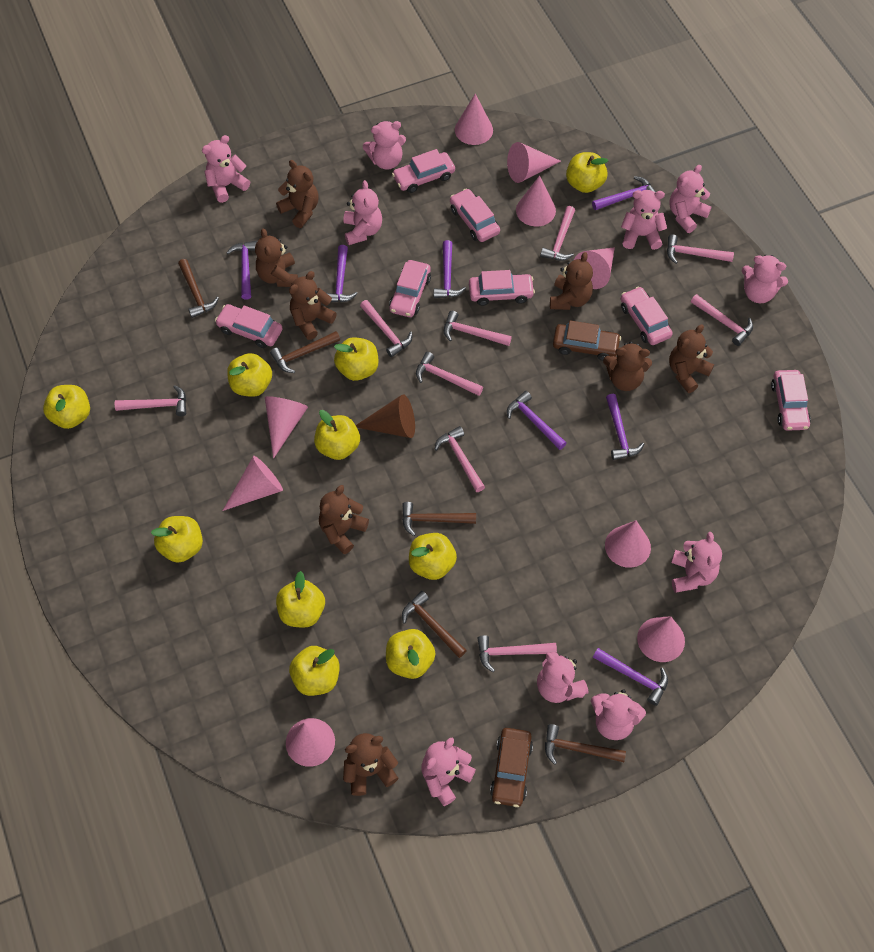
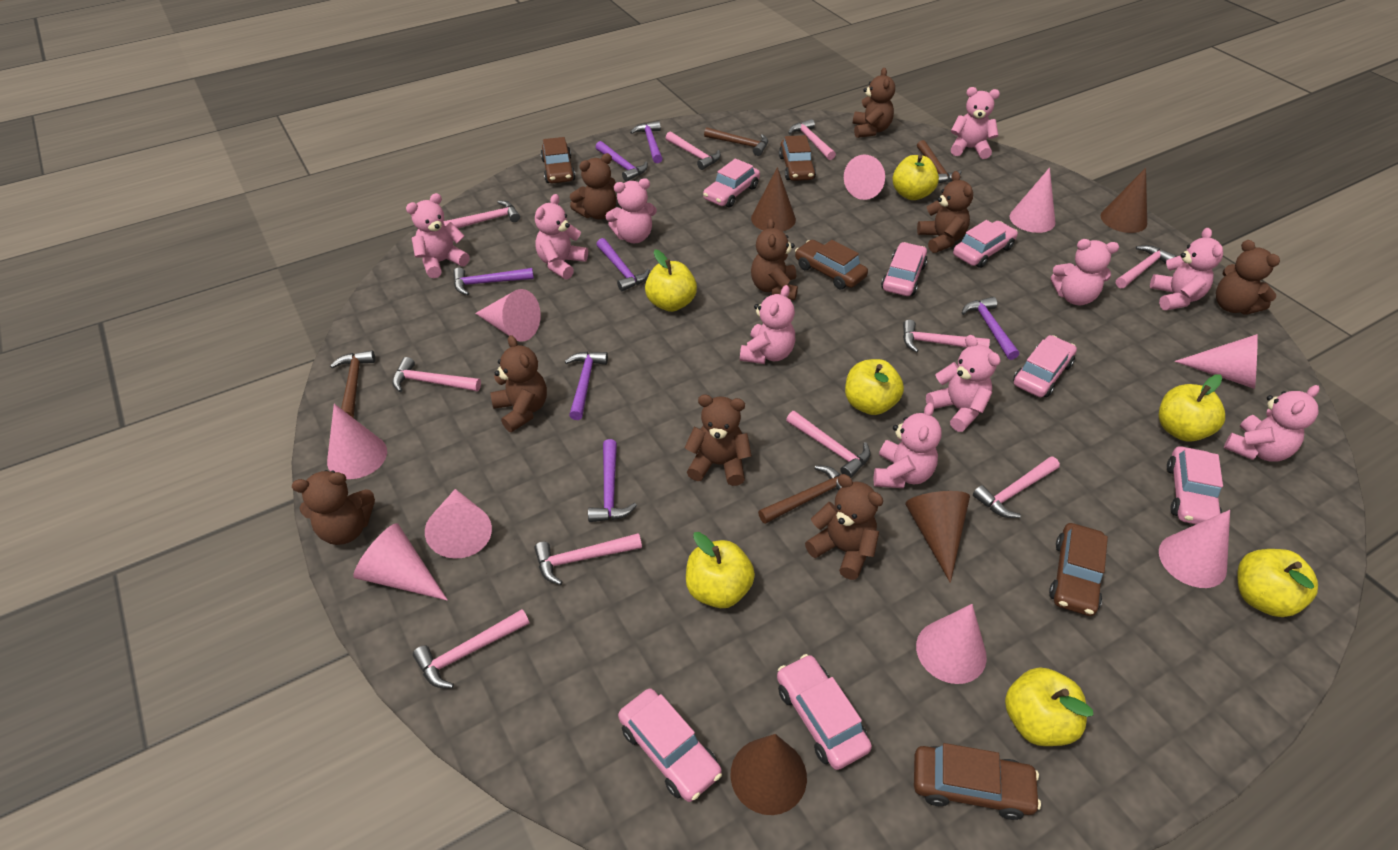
brown car: 2 -> 5
brown cone: 1 -> 4
brown hammer: 5 -> 4
brown teddy bear: 8 -> 9
pink hammer: 9 -> 10
yellow apple: 10 -> 7

